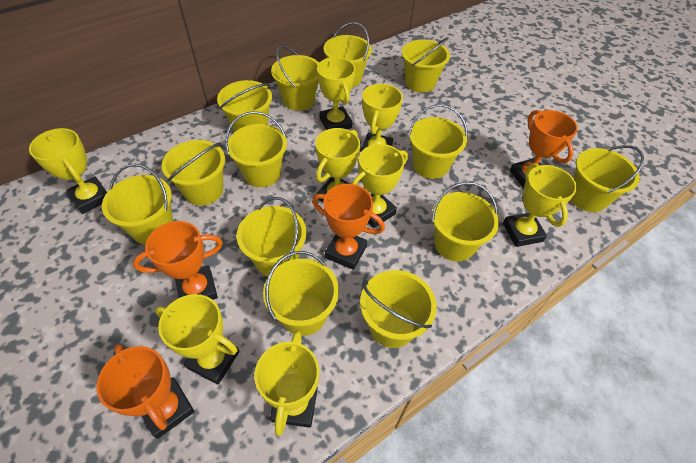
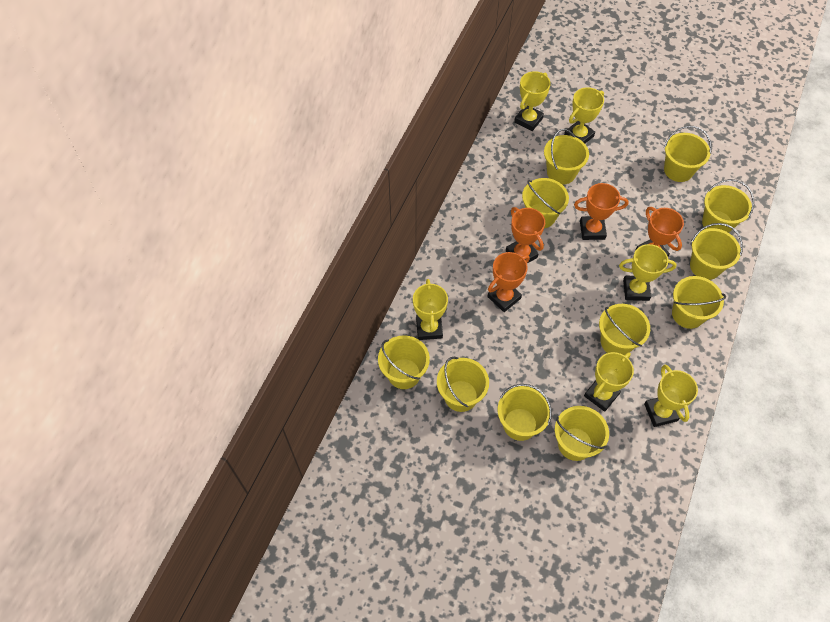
yellow bucket: 13 -> 11
yellow trophy: 8 -> 6

